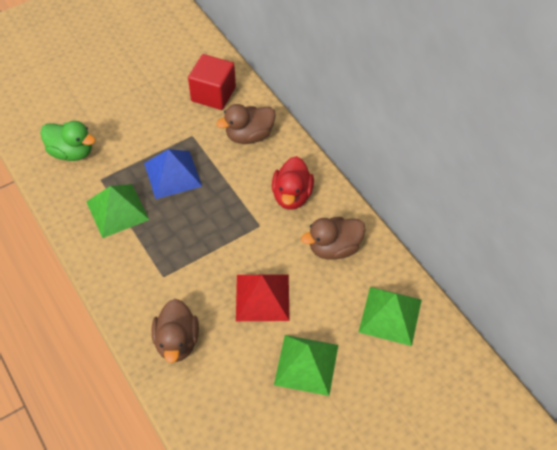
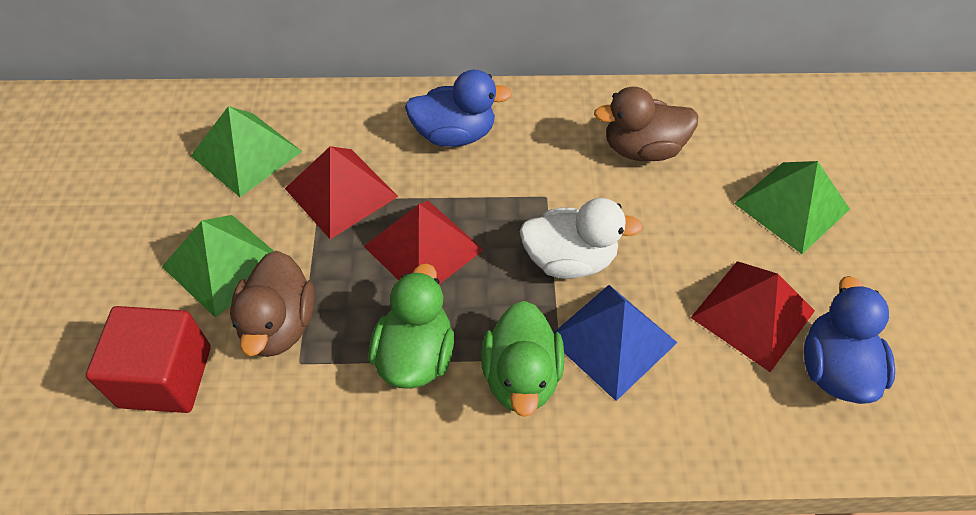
blue duck: 0 -> 2
brown duck: 3 -> 2
green duck: 1 -> 2
red duck: 1 -> 0
red pyramid: 1 -> 3
white duck: 0 -> 1

